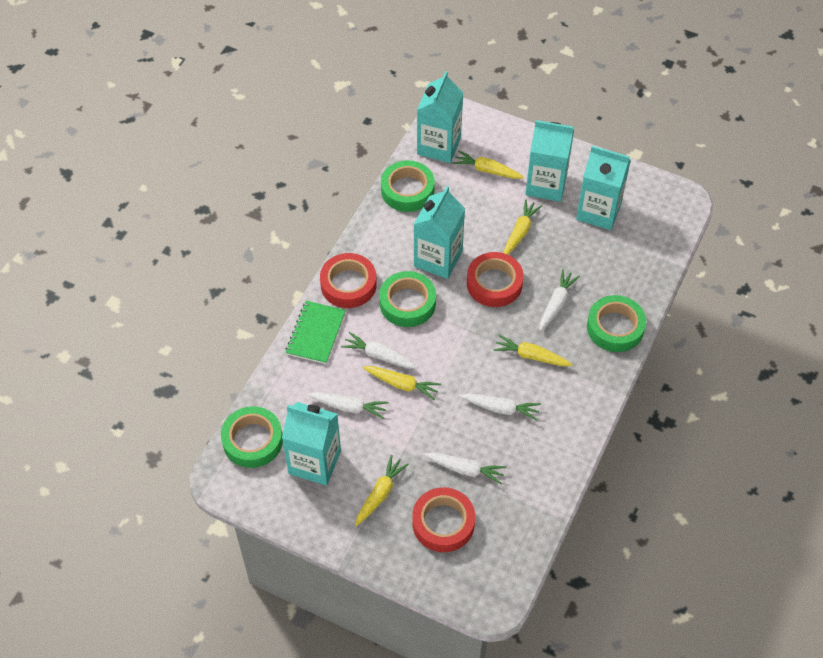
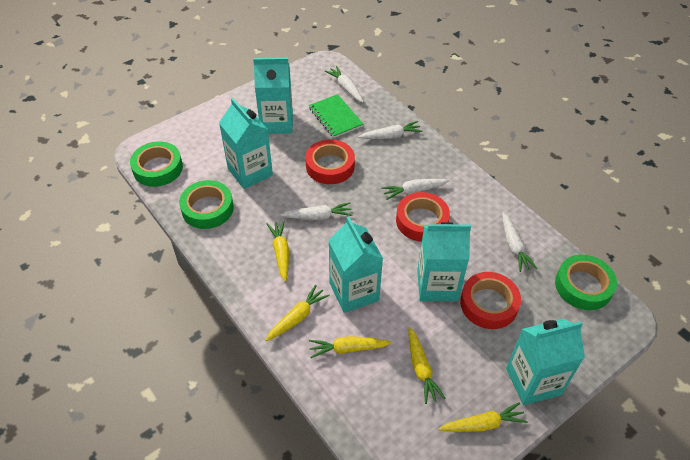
green tape: 4 -> 3

